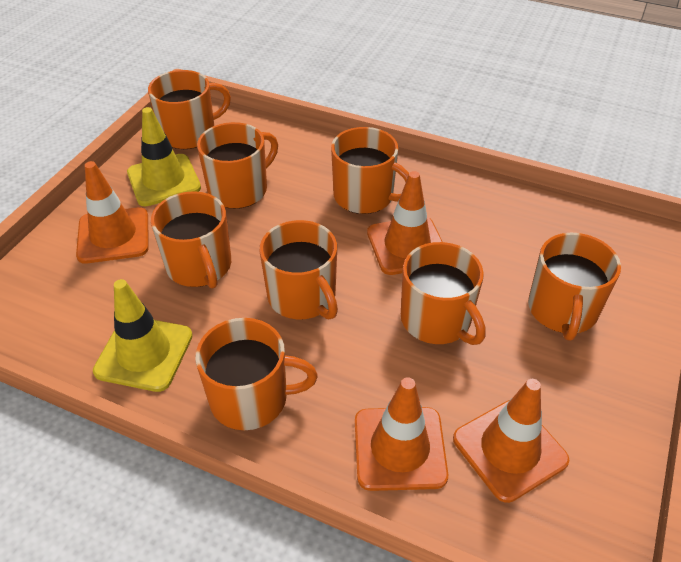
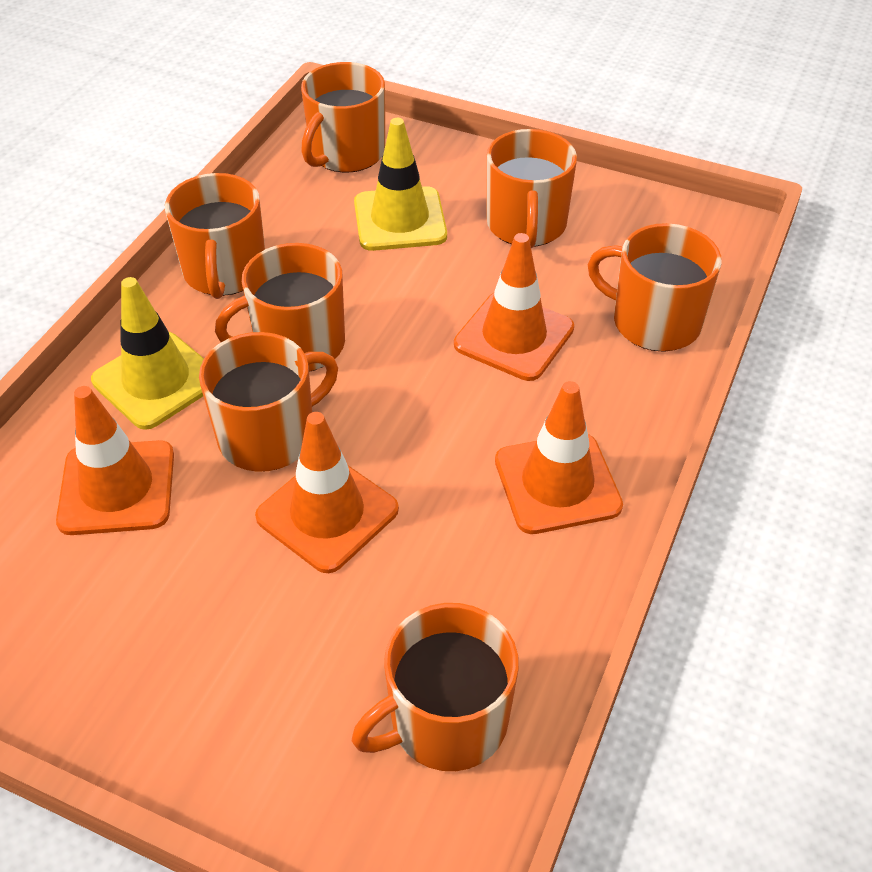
orange mug: 8 -> 7

